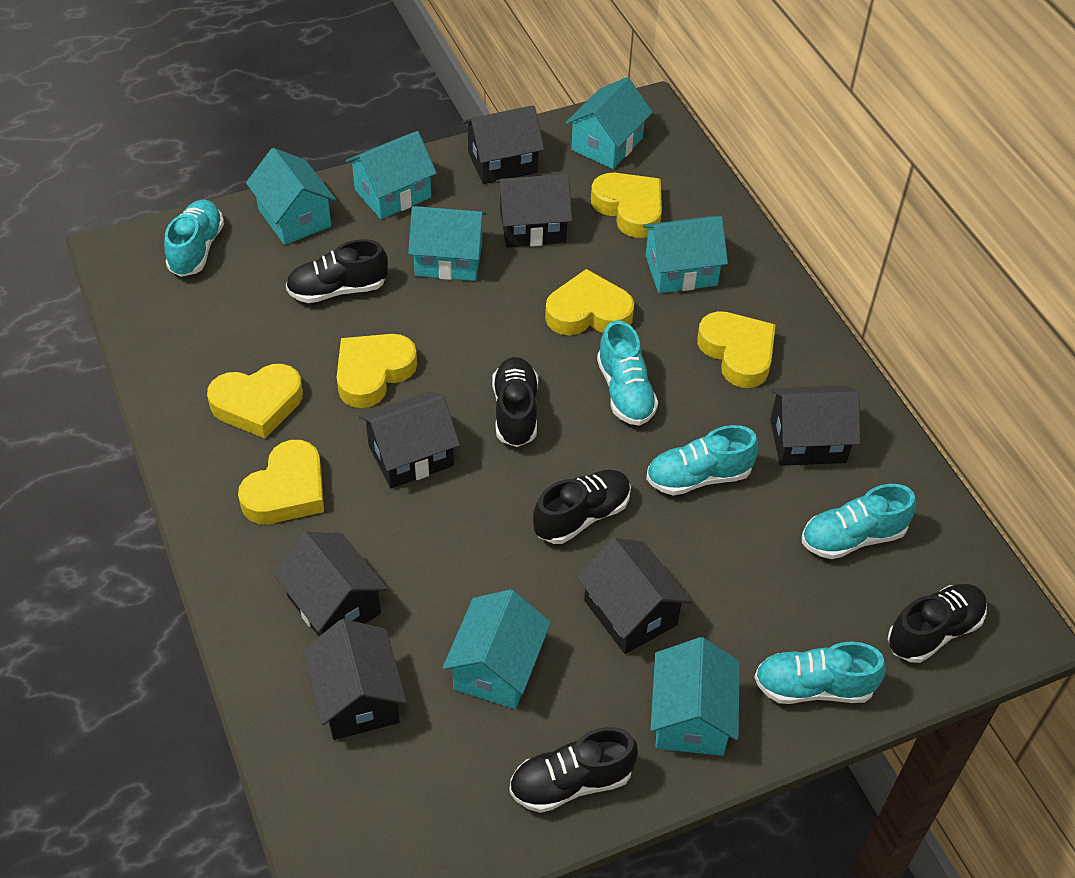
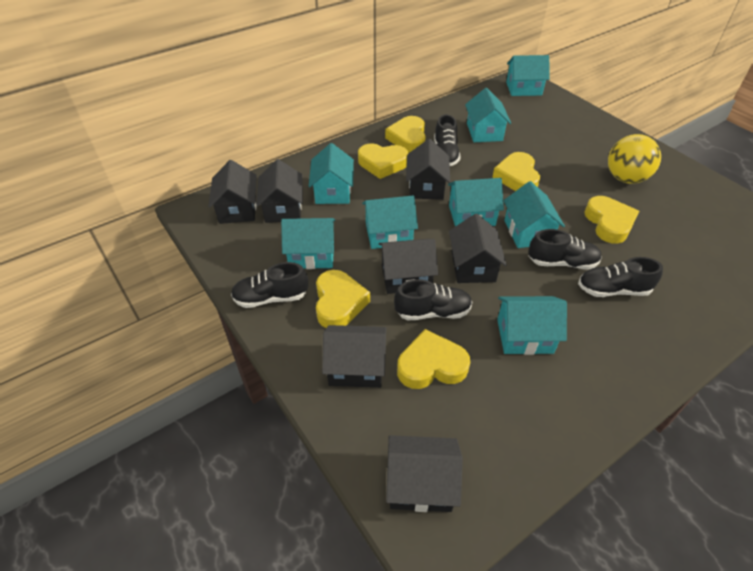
turquoise house: 7 -> 8
turquoise shoe: 5 -> 0
yellow ball: 0 -> 1

